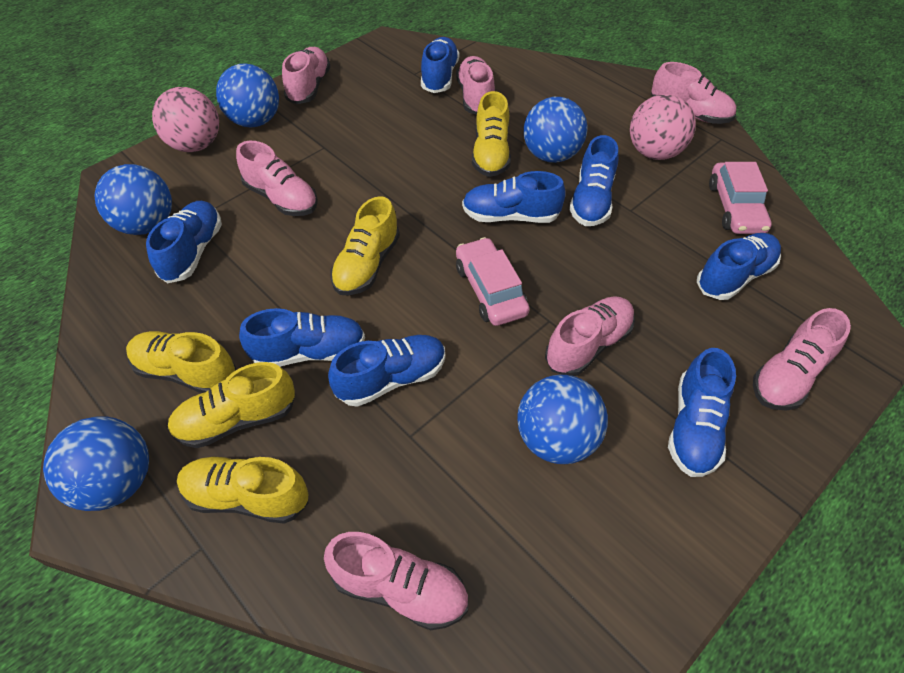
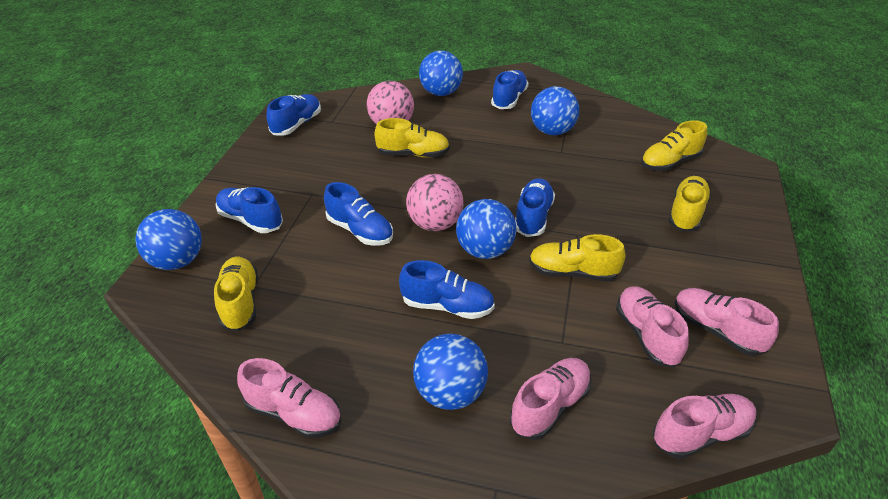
blue shoe: 8 -> 6
pink car: 2 -> 0
pink shoe: 7 -> 5

